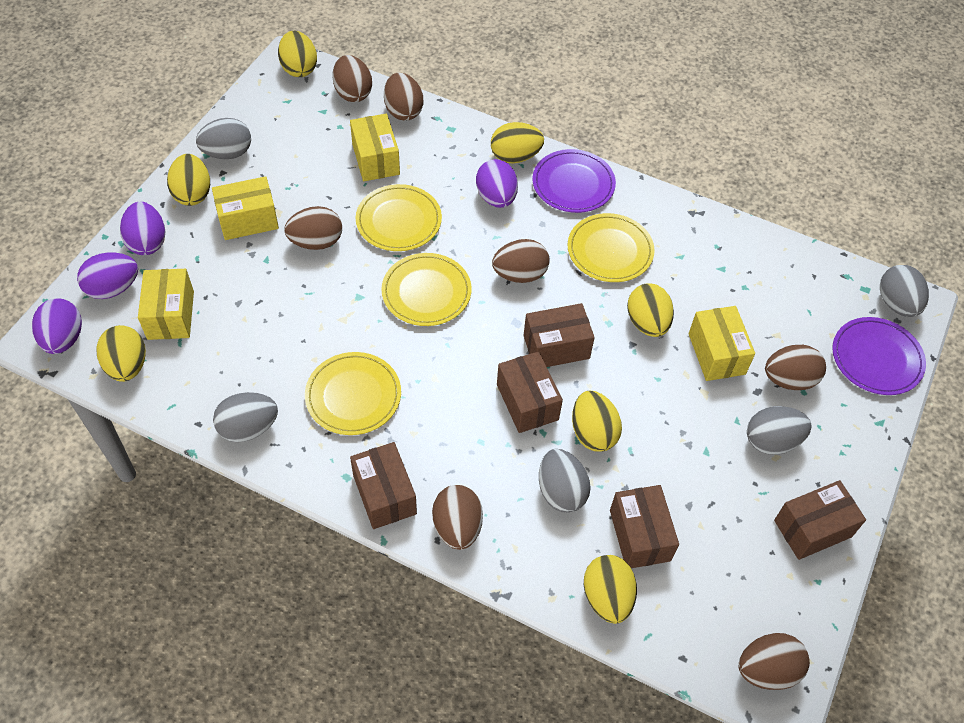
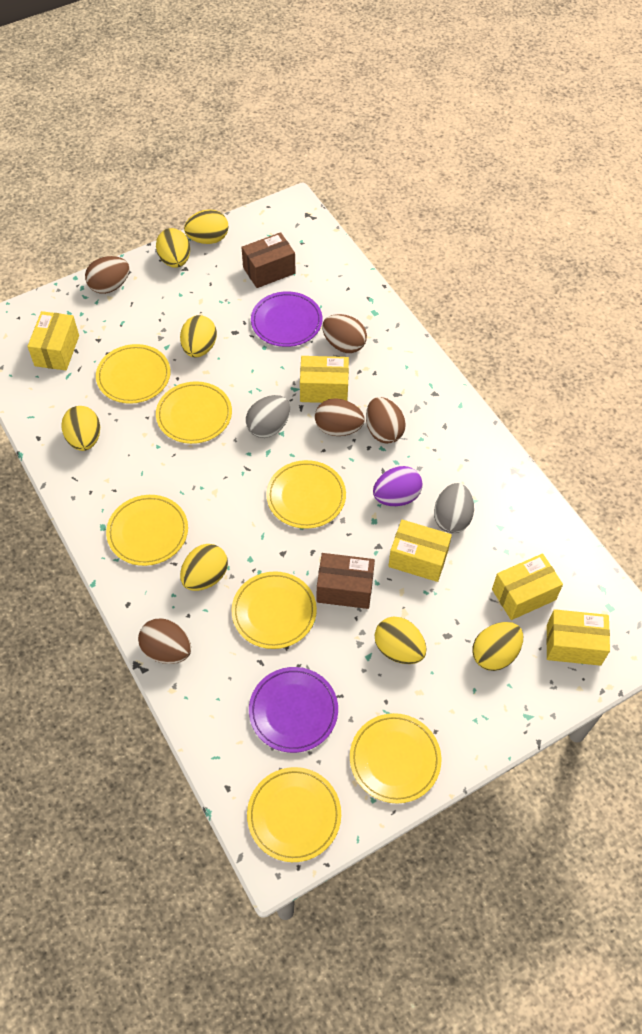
brown box: 5 -> 2
brown egg: 7 -> 5
grey egg: 5 -> 2
purple egg: 4 -> 1
yellow box: 4 -> 5
yellow plate: 4 -> 7

